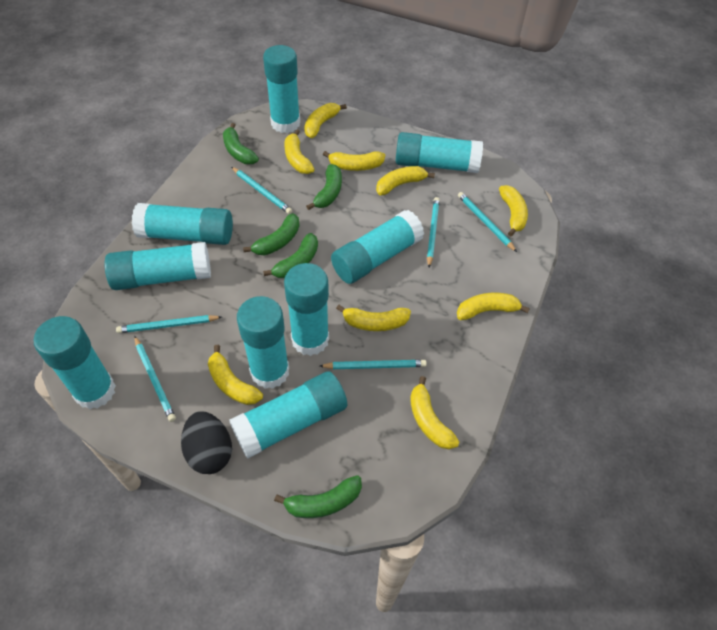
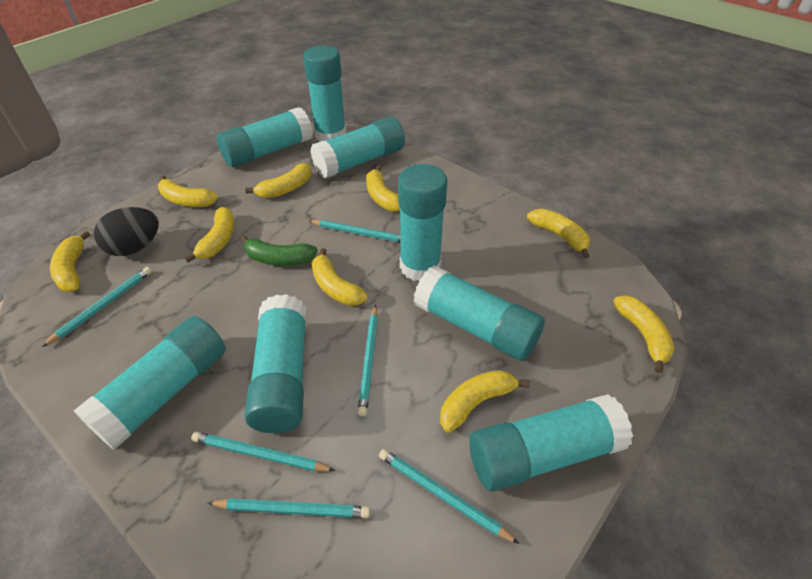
green banana: 5 -> 1
turquoise glue stick: 9 -> 8

